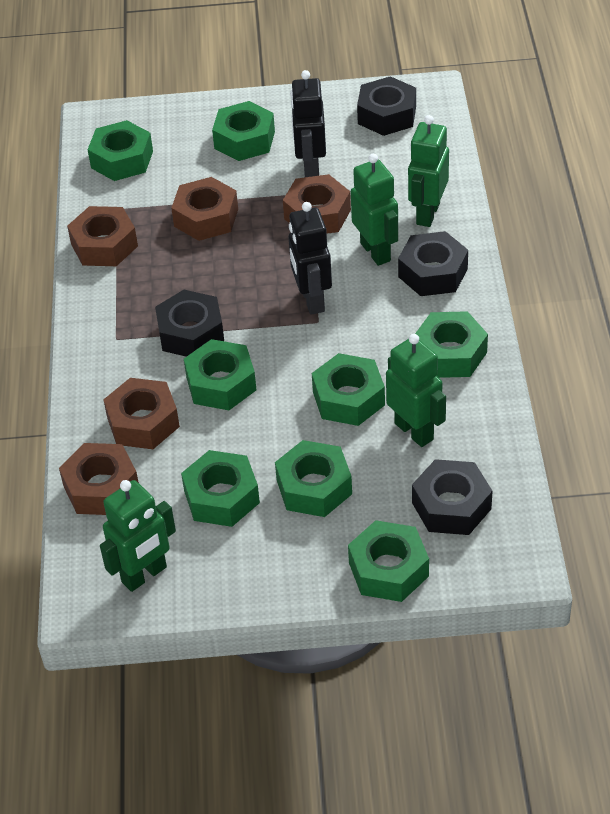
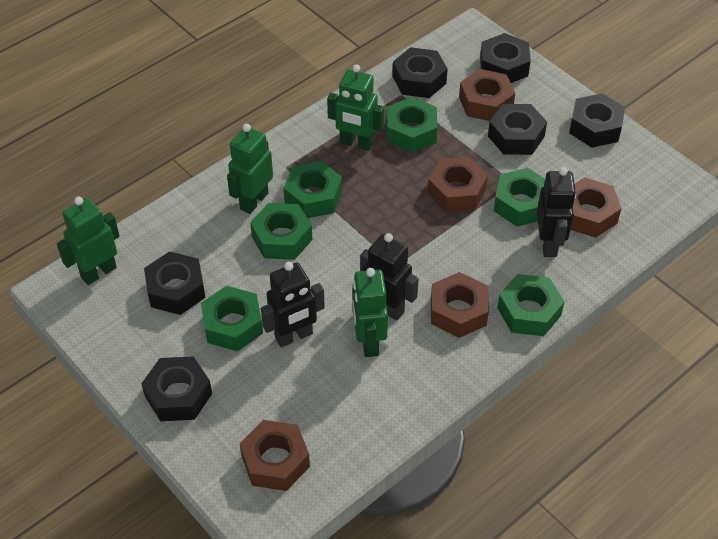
black nut: 4 -> 6
black robot: 2 -> 3
green nut: 8 -> 6

